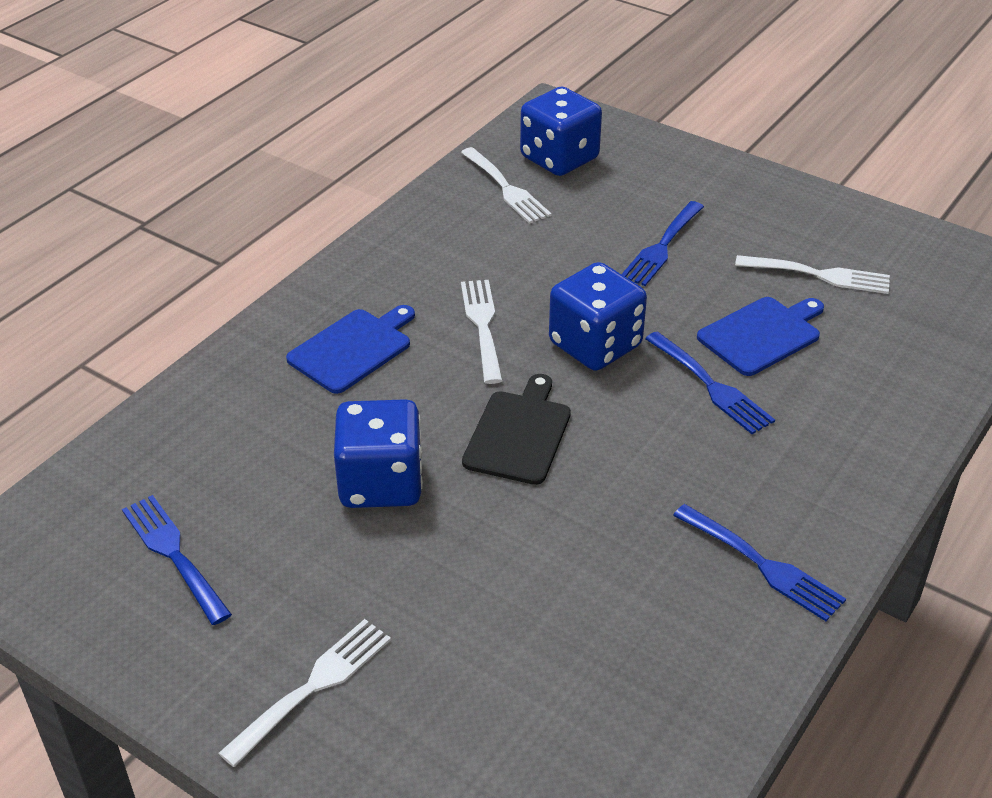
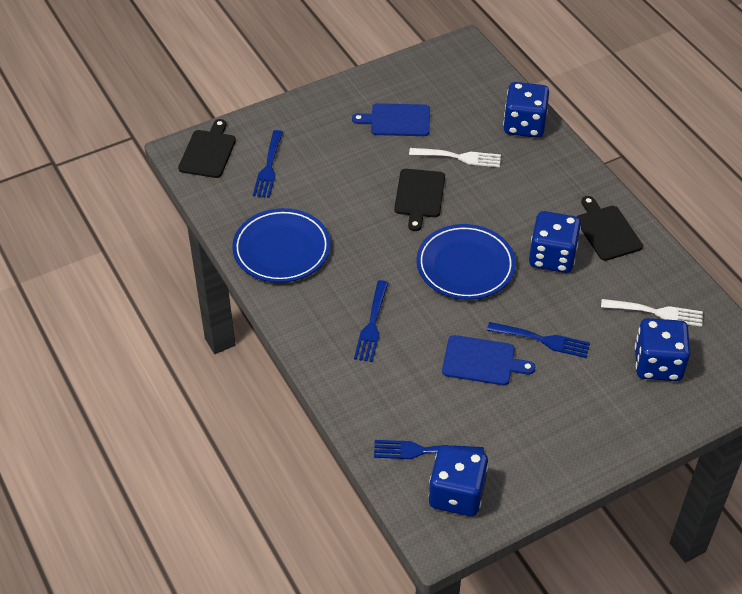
black cutting board: 1 -> 3
blue dice: 3 -> 4
blue plate: 0 -> 2
white fork: 4 -> 2

